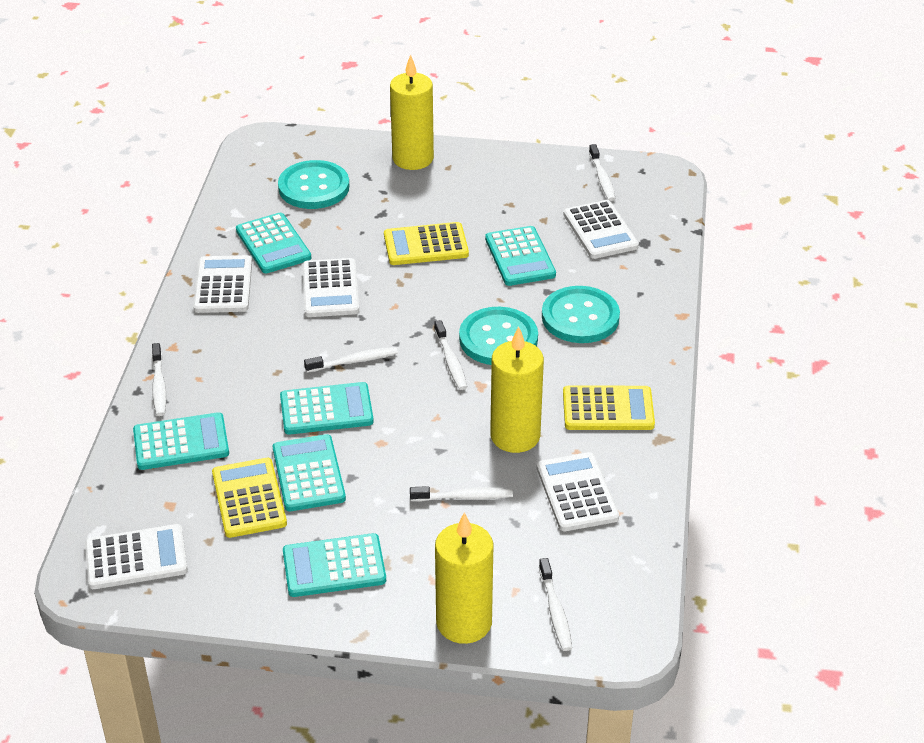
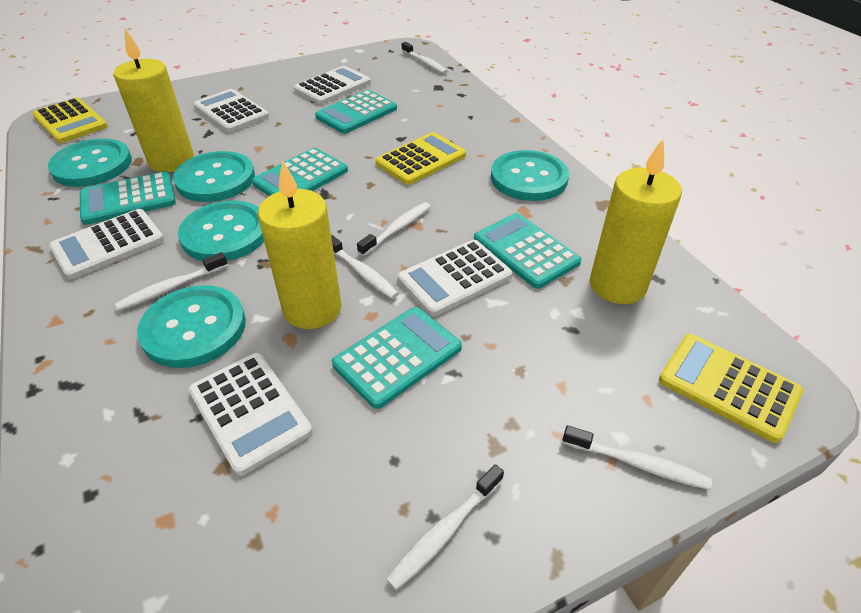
turquoise button: 3 -> 5
turquoise calculator: 6 -> 5

